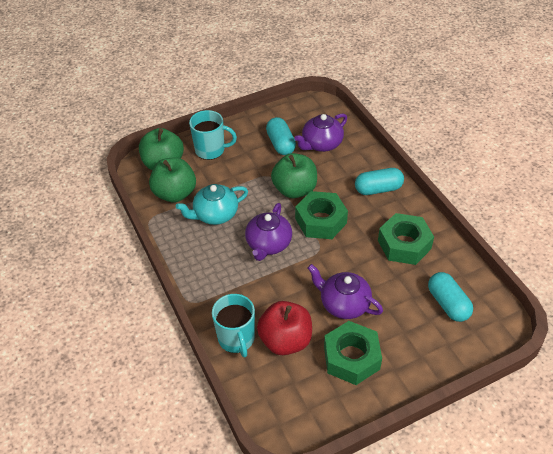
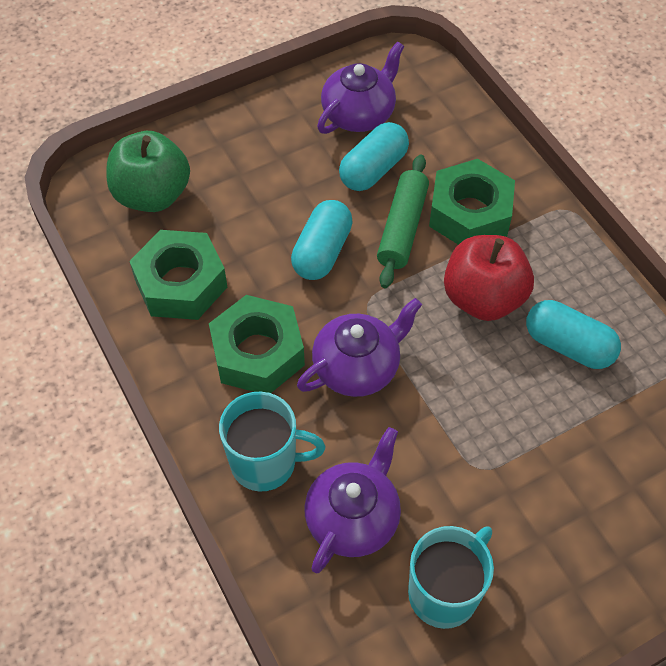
green apple: 3 -> 1
green rolling pin: 0 -> 1
turquoise teapot: 1 -> 0

